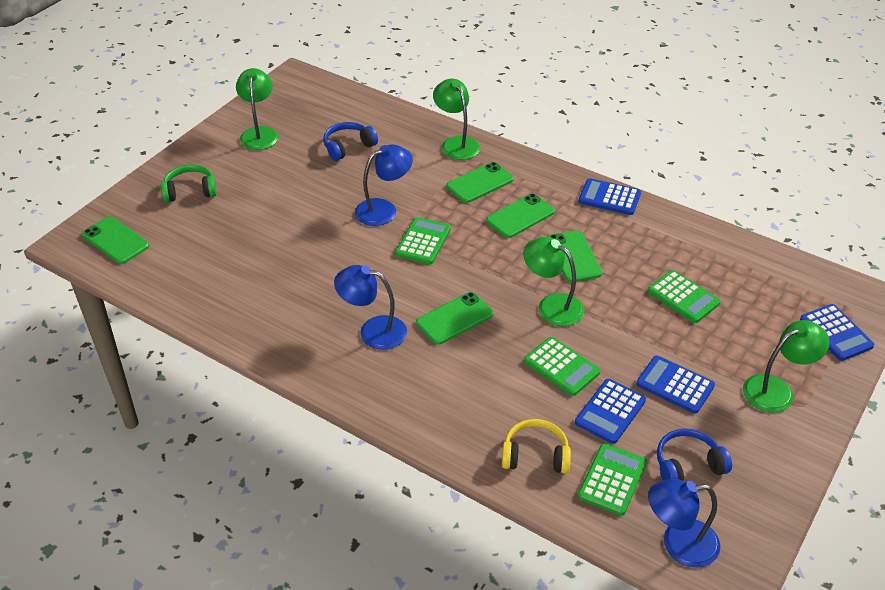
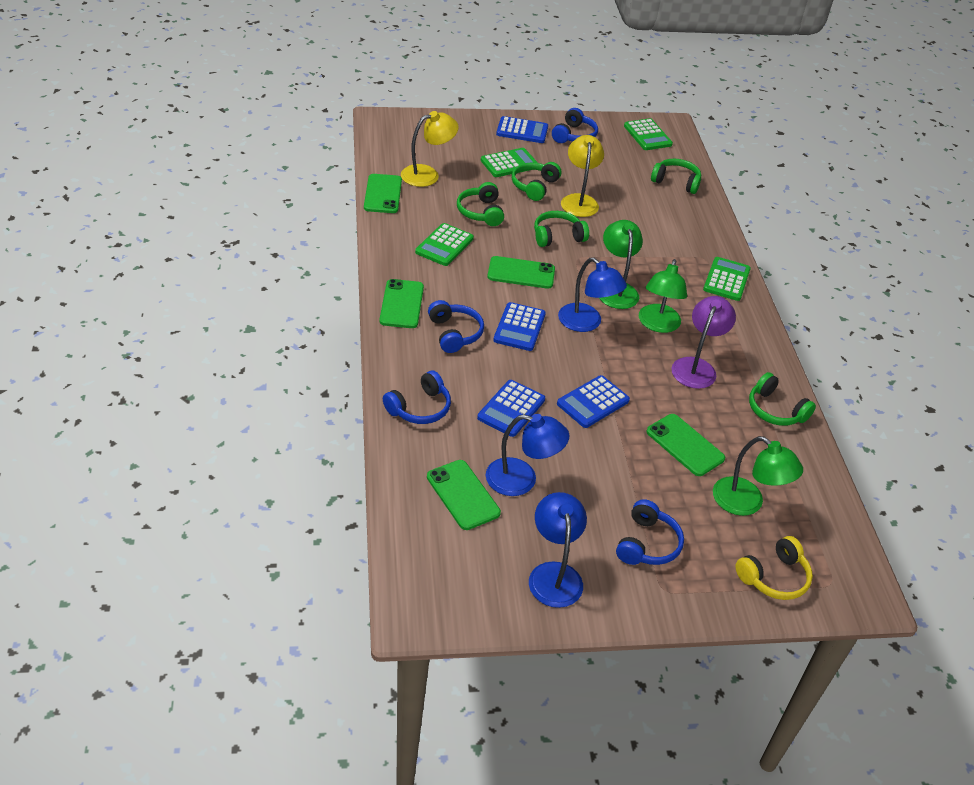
blue headphones: 2 -> 4
green headphones: 1 -> 5
green lamp: 4 -> 3
purple lamp: 0 -> 1
yellow lamp: 0 -> 2

